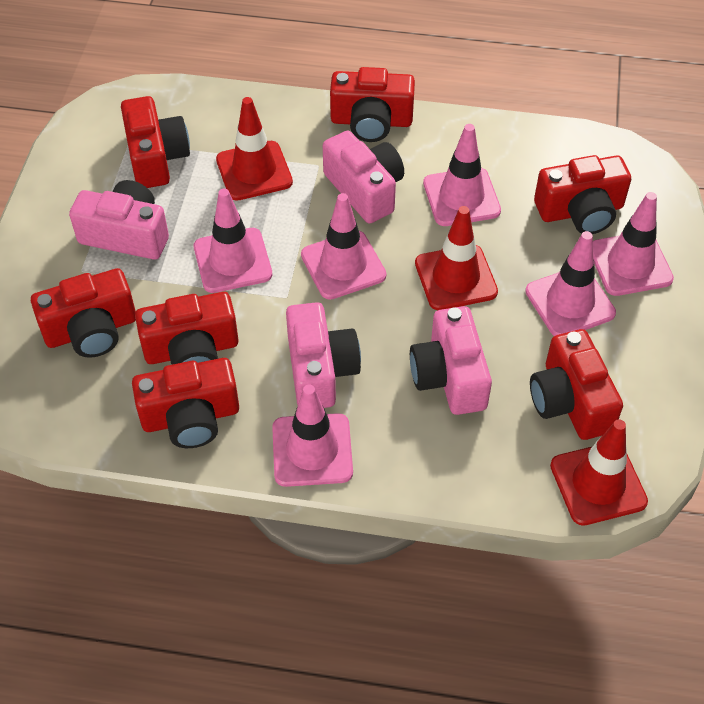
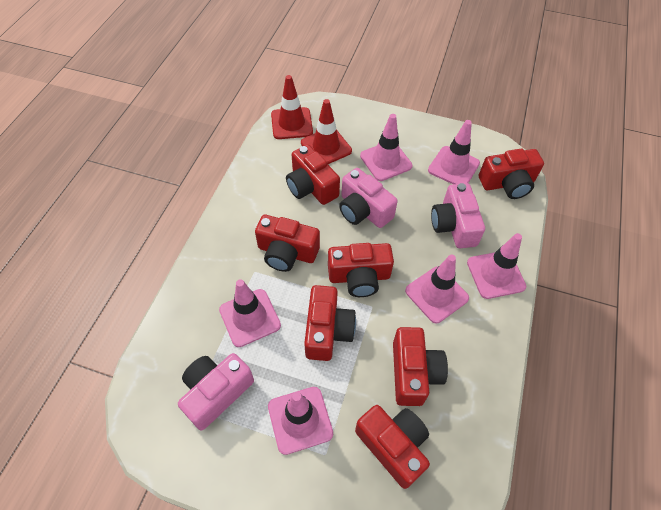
pink camera: 4 -> 3
red traffic cone: 3 -> 2

